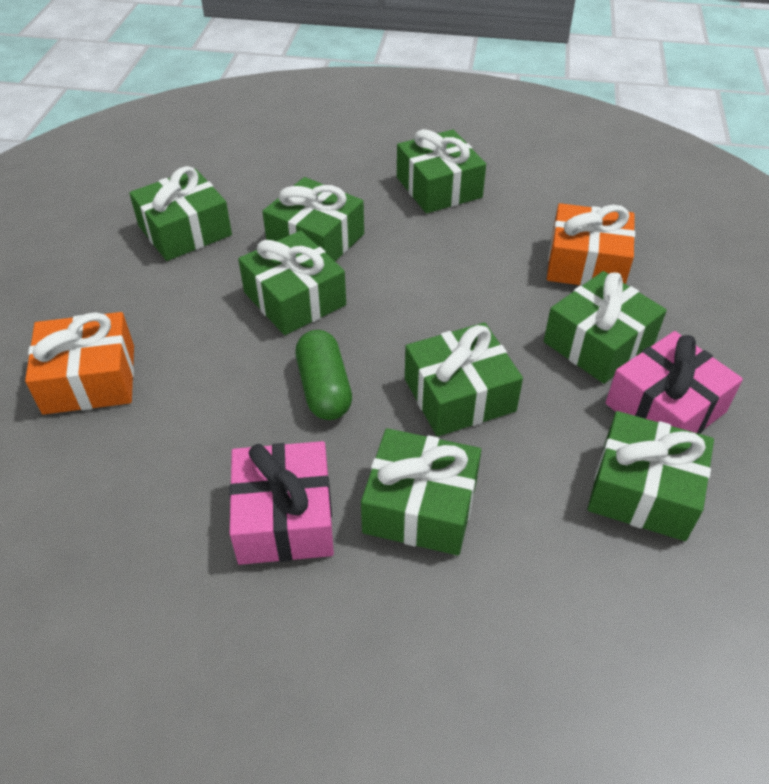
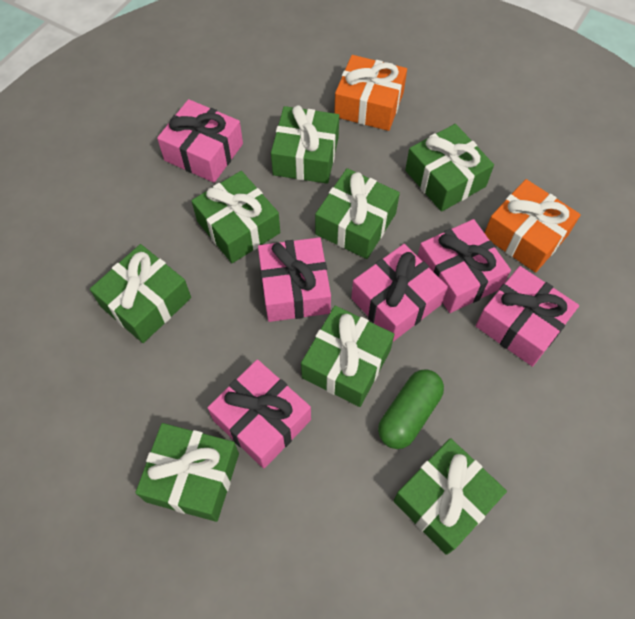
pink gift: 2 -> 6

